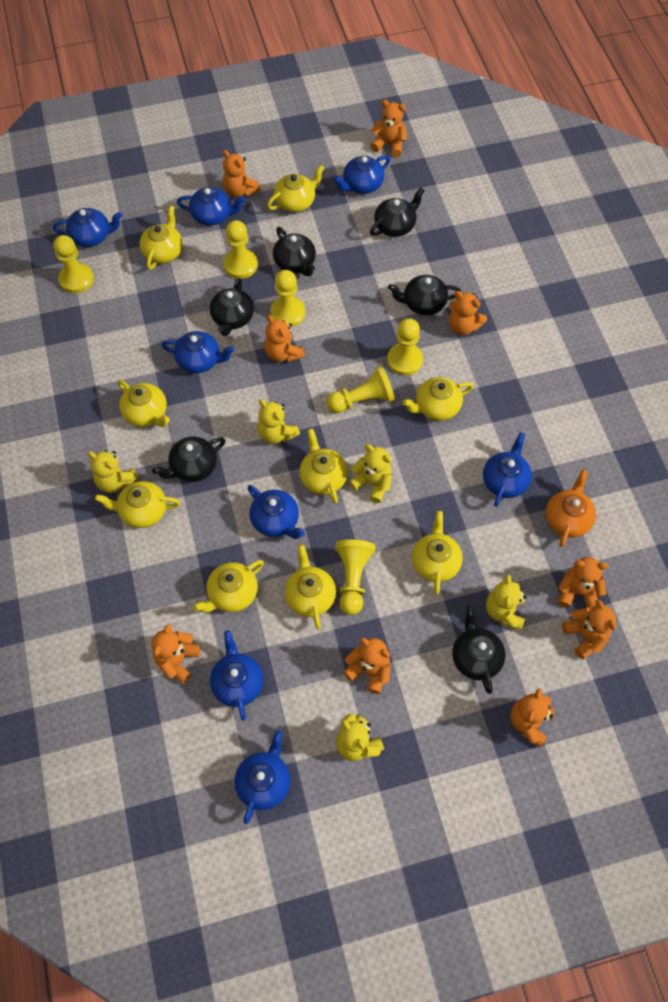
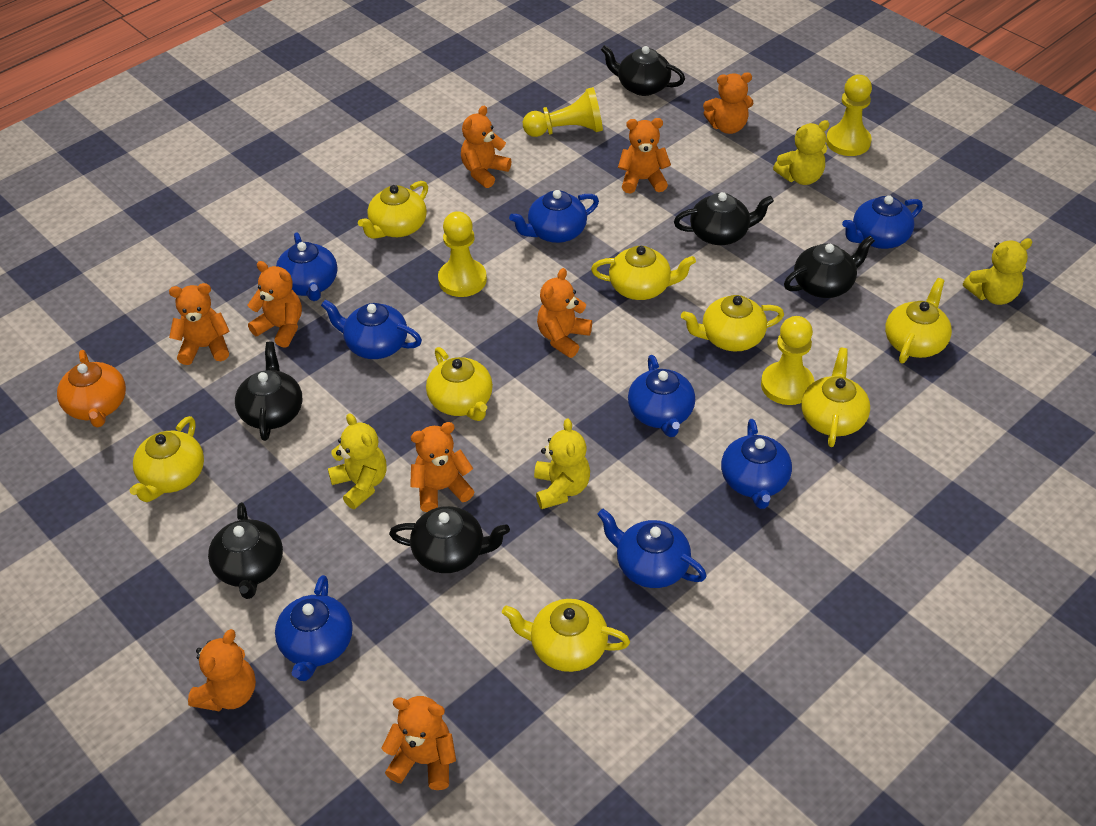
yellow pawn: 6 -> 4
yellow teapot: 9 -> 8
yellow teddy bear: 5 -> 4

